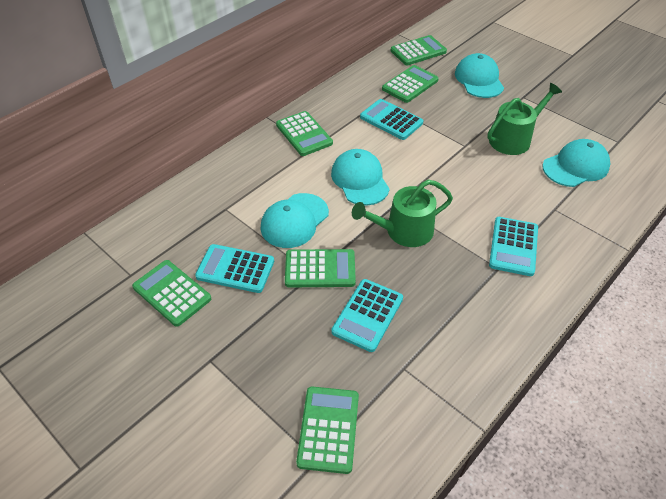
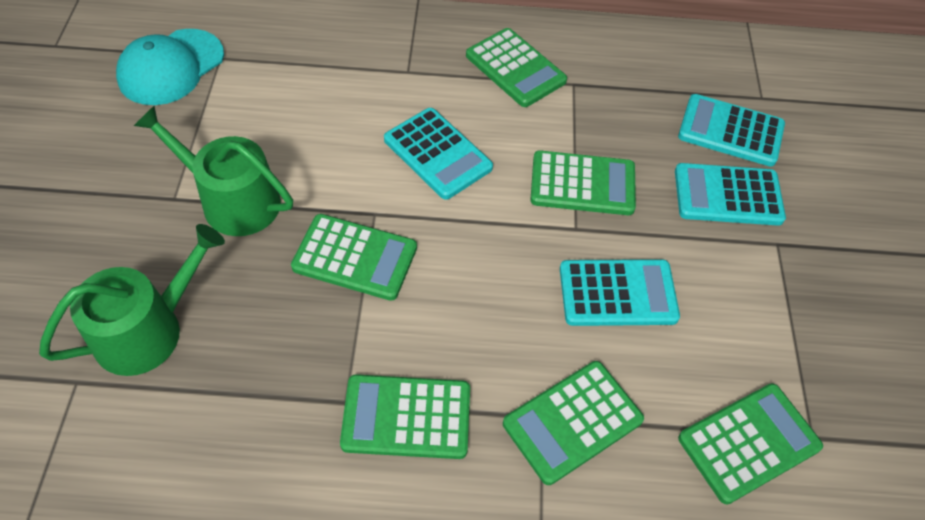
turquoise cap: 4 -> 1

